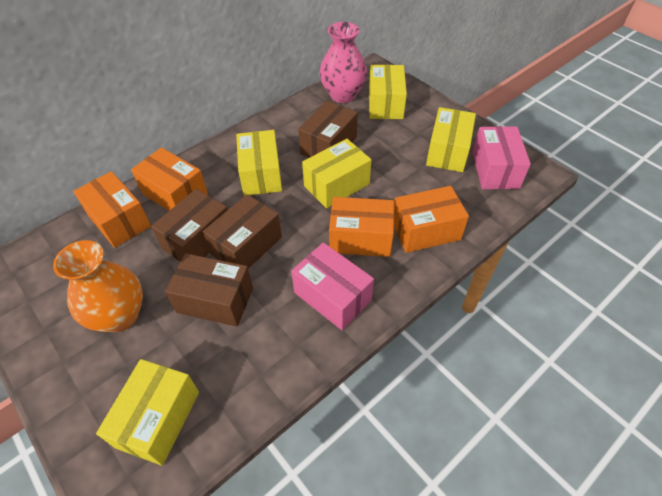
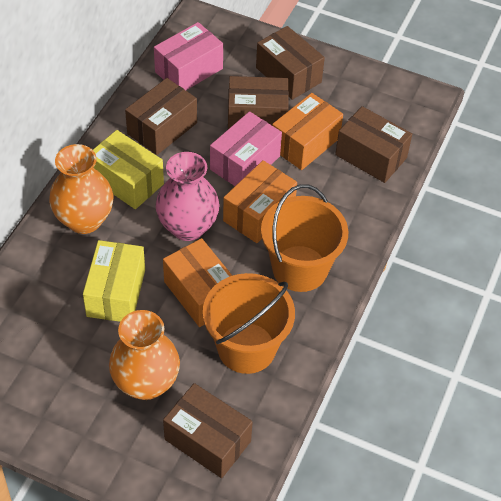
brown box: 4 -> 5
orange box: 4 -> 3
orange bucket: 0 -> 2
orange vase: 1 -> 2
yellow box: 5 -> 2

